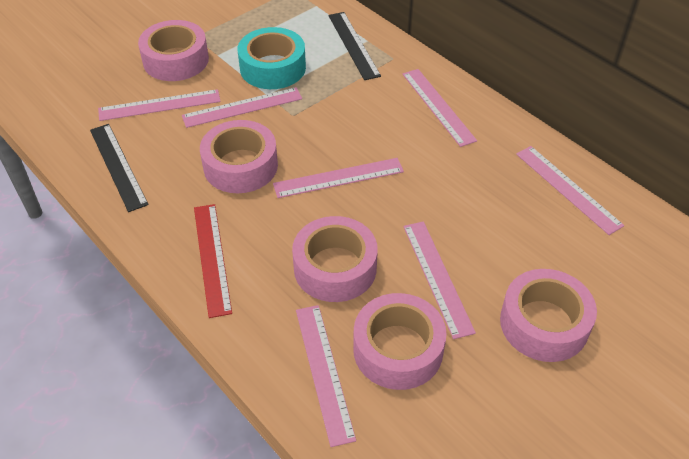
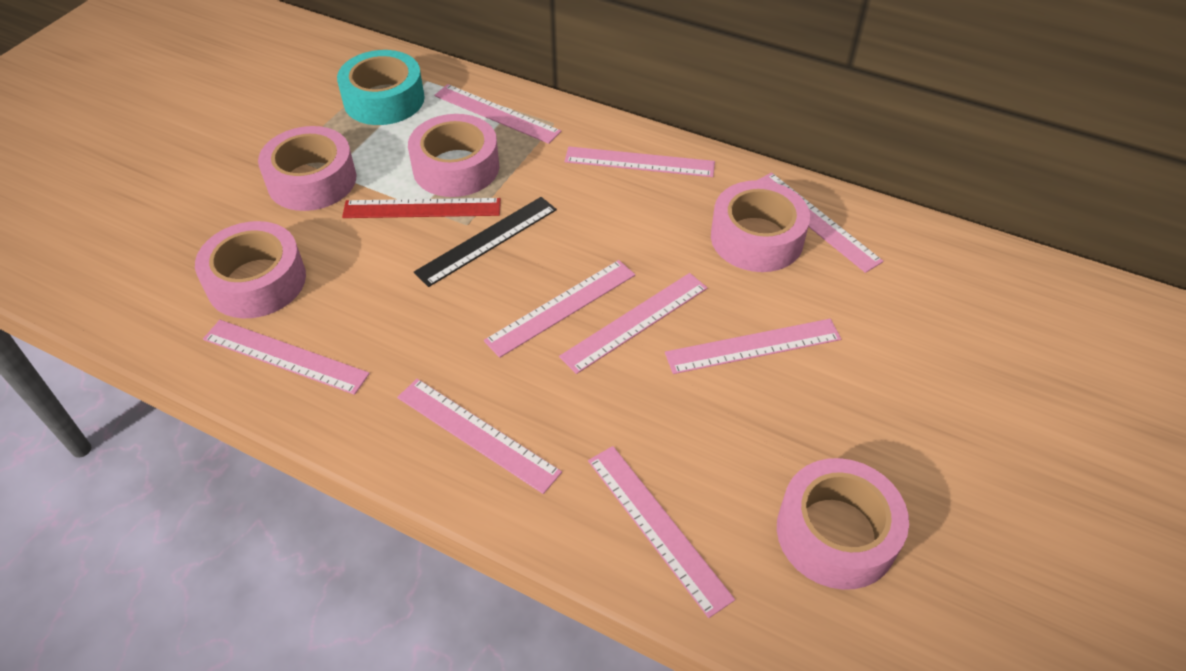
black ruler: 2 -> 1
pink ruler: 7 -> 9

